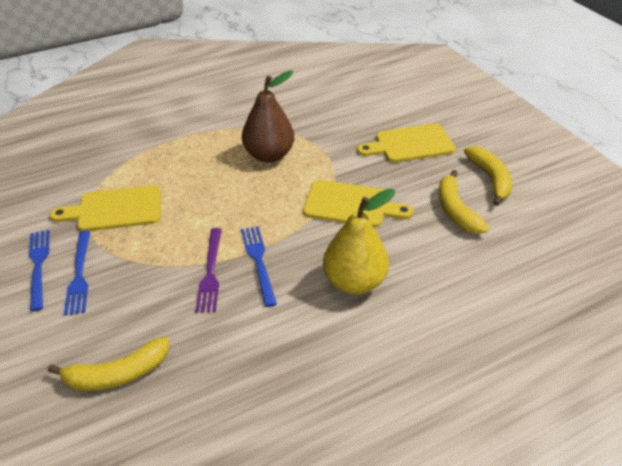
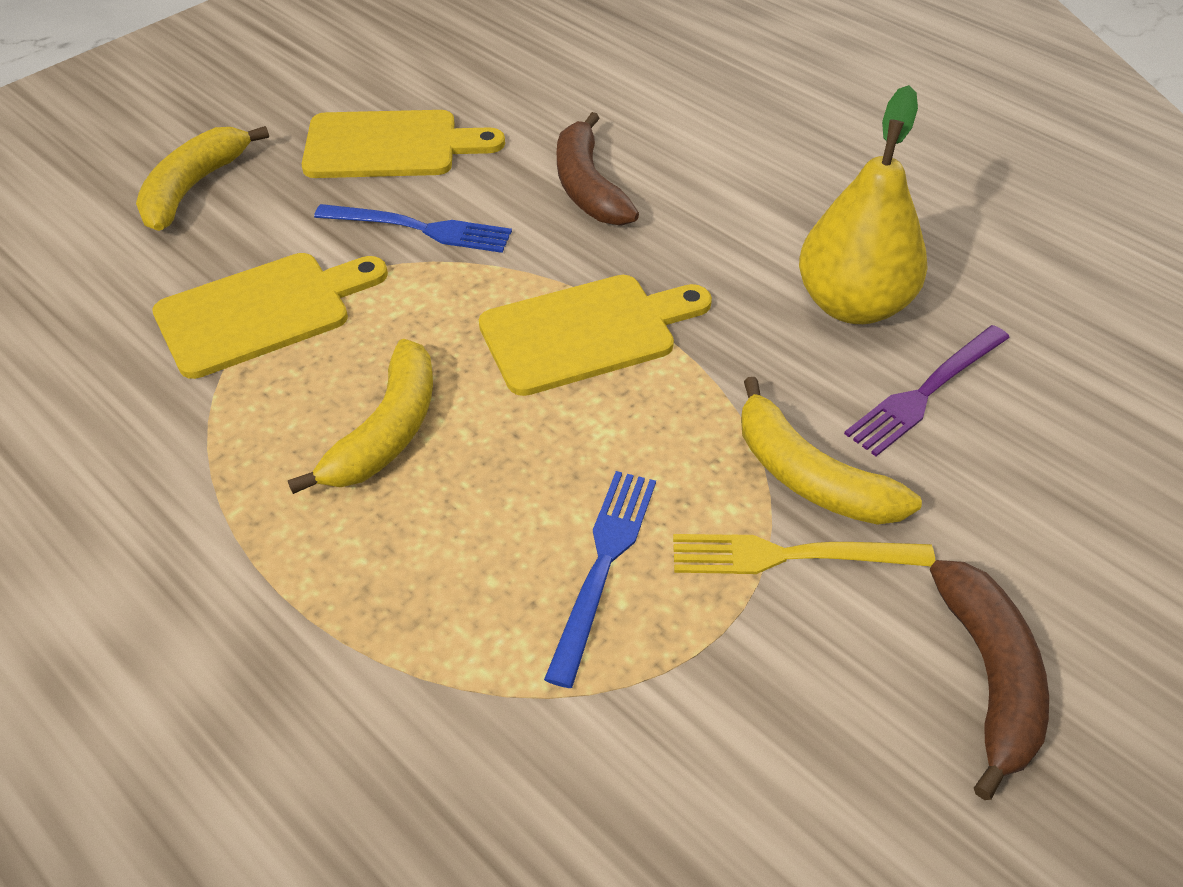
blue fork: 3 -> 2
brown banana: 0 -> 2
brown pear: 1 -> 0
yellow fork: 0 -> 1

